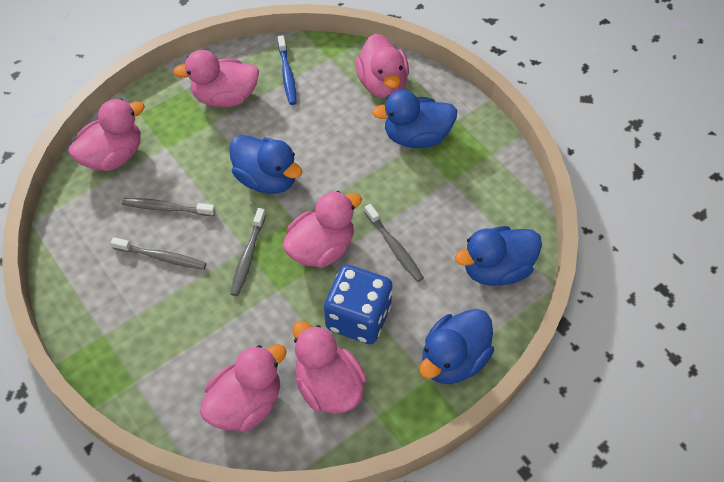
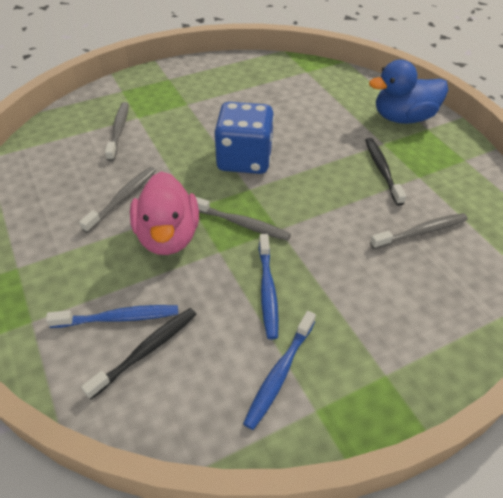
black toothbrush: 0 -> 2
blue duck: 4 -> 1
blue toothbrush: 1 -> 3
pink duck: 6 -> 1

